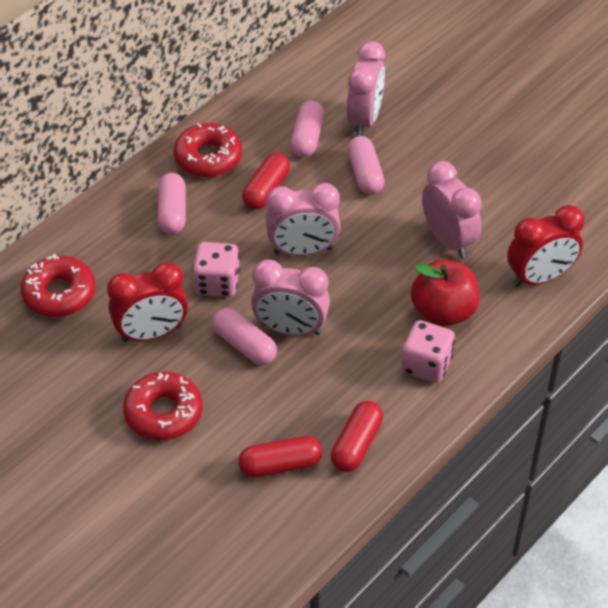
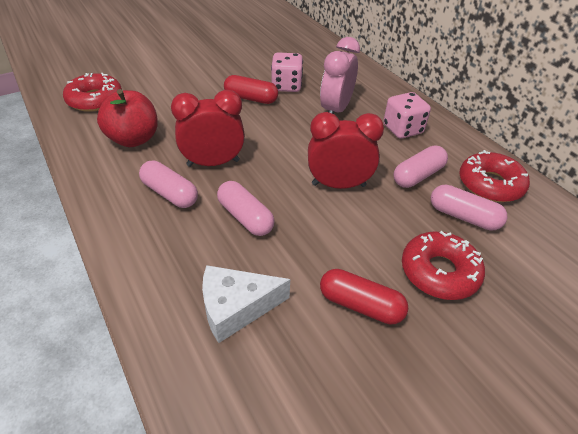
pink clock: 4 -> 1
red capsule: 3 -> 2
white cheese: 0 -> 1

